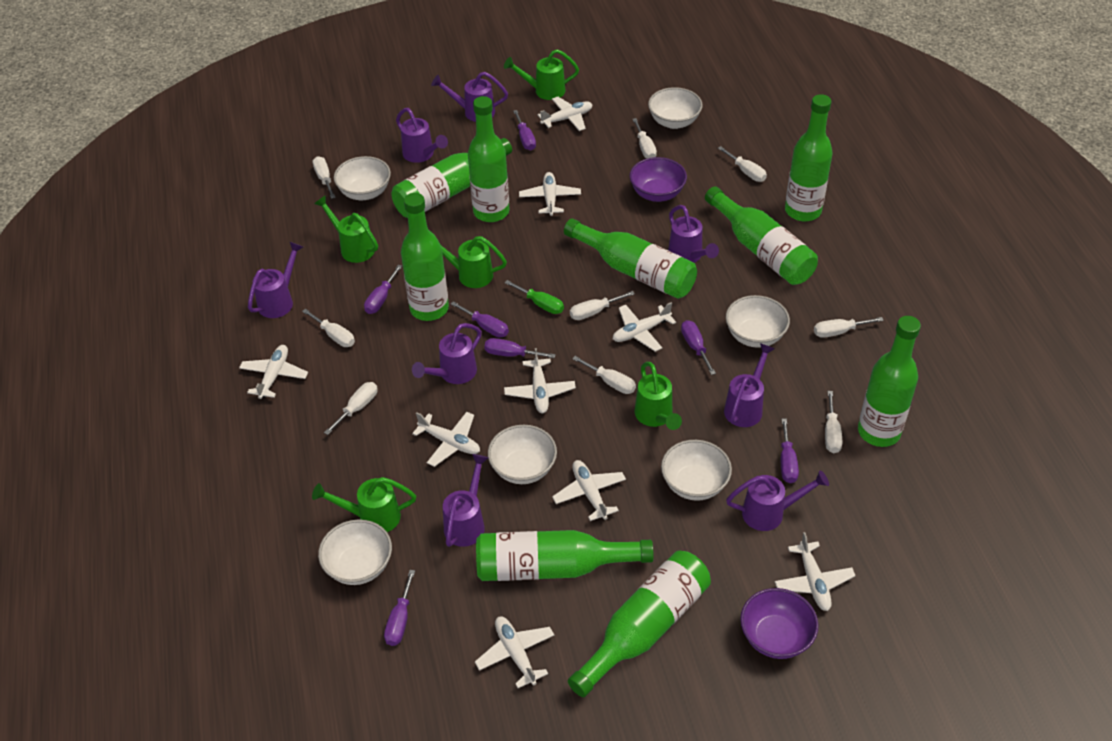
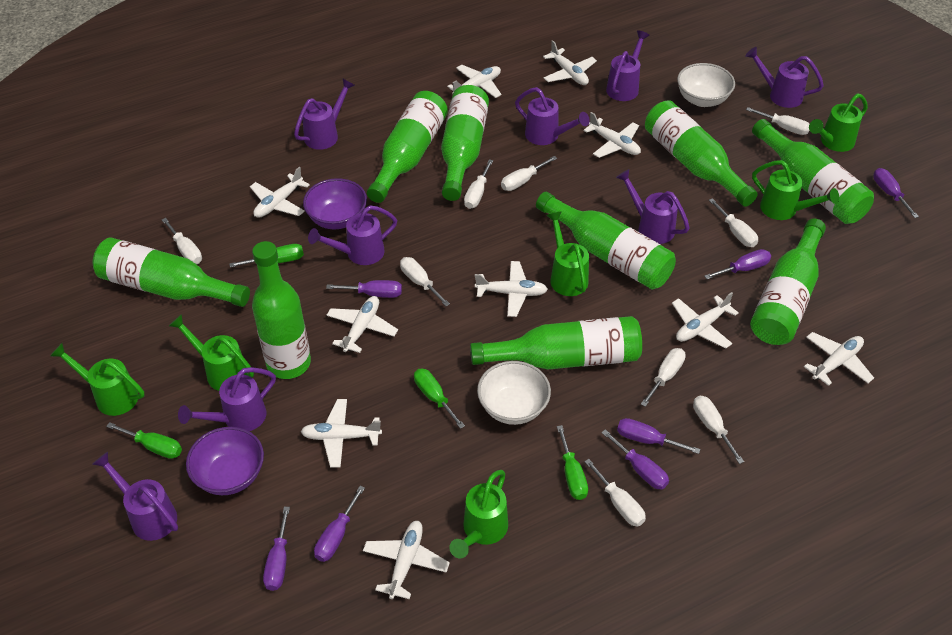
green screwdriver: 1 -> 4
green watering can: 5 -> 6
white bowl: 6 -> 2
white plane: 9 -> 10

